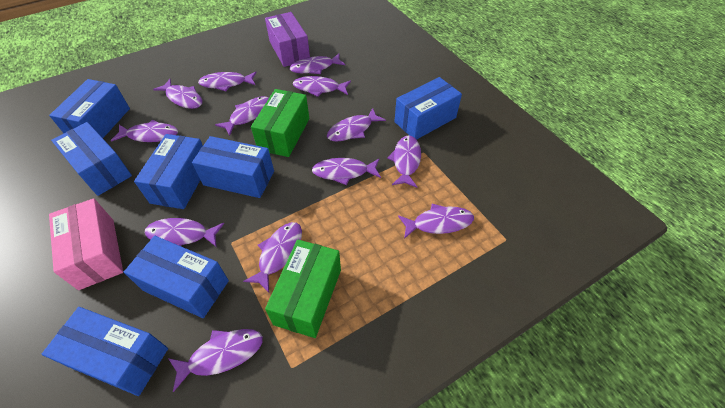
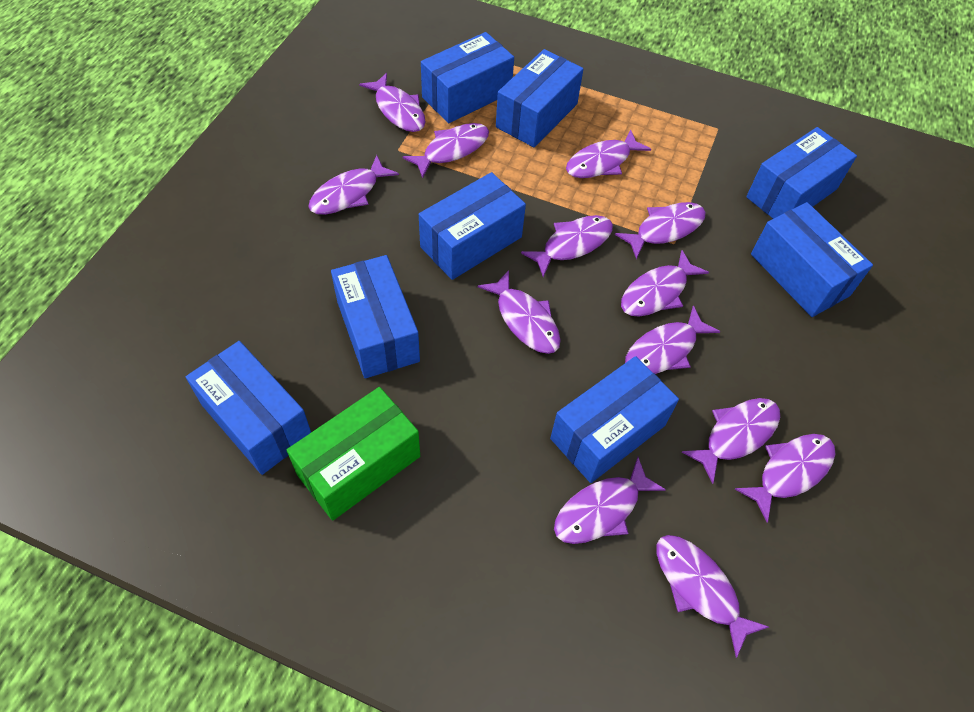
blue box: 7 -> 8
green box: 2 -> 1
pink box: 1 -> 0
purple box: 1 -> 0

